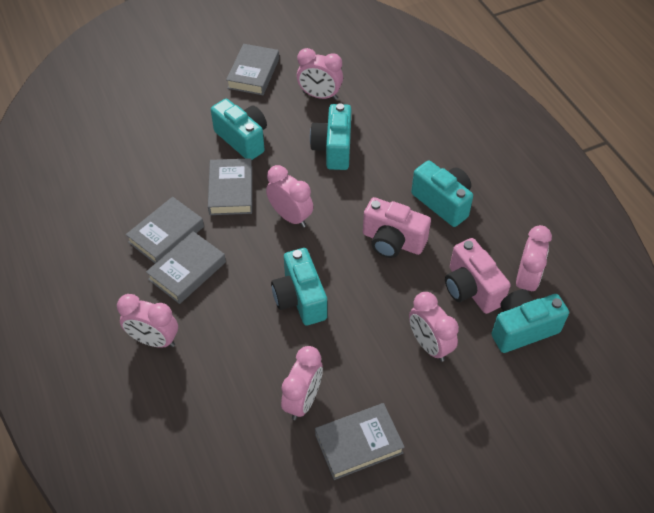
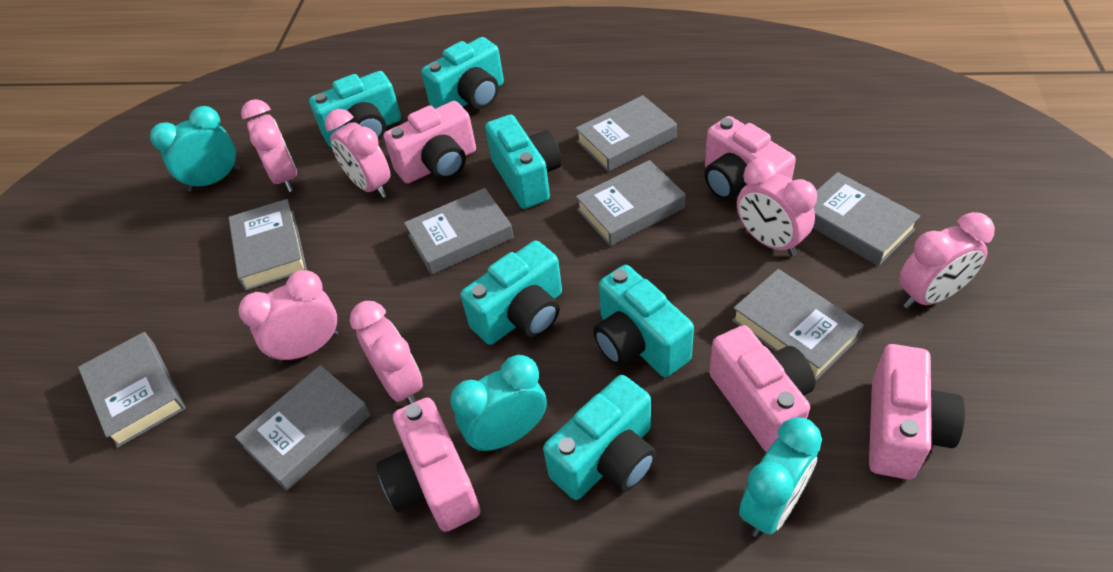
grey book: 5 -> 8
pink camera: 2 -> 5
turquoise camera: 5 -> 6
turquoise clock: 0 -> 3

